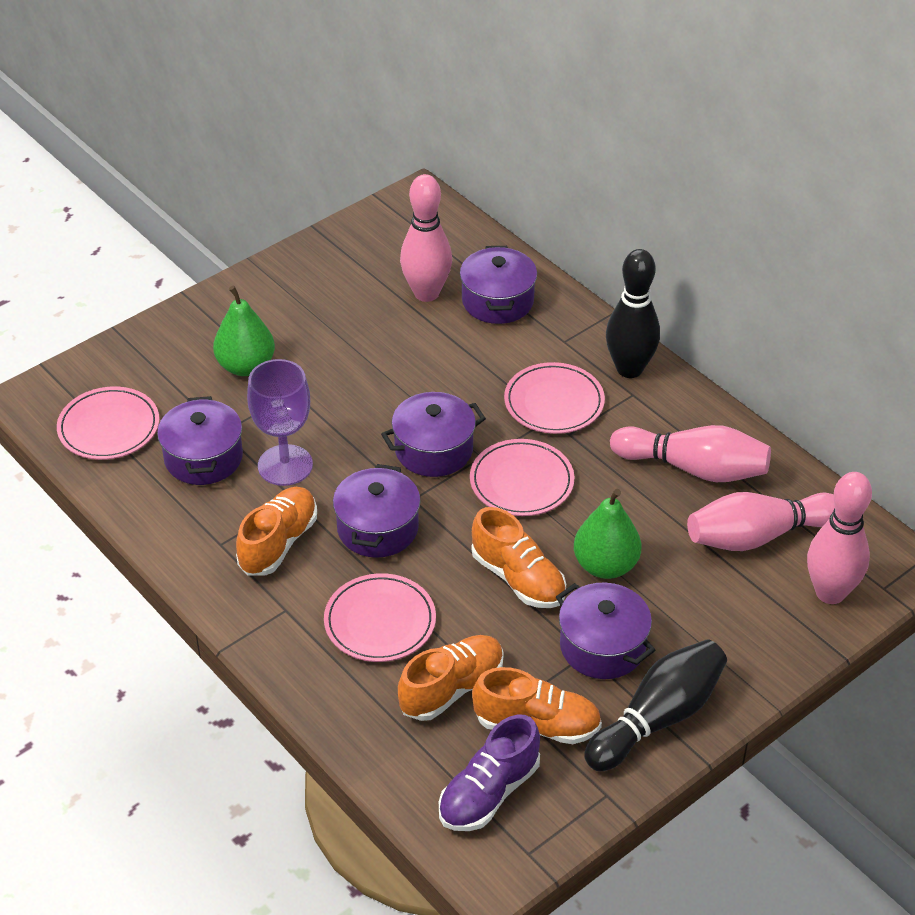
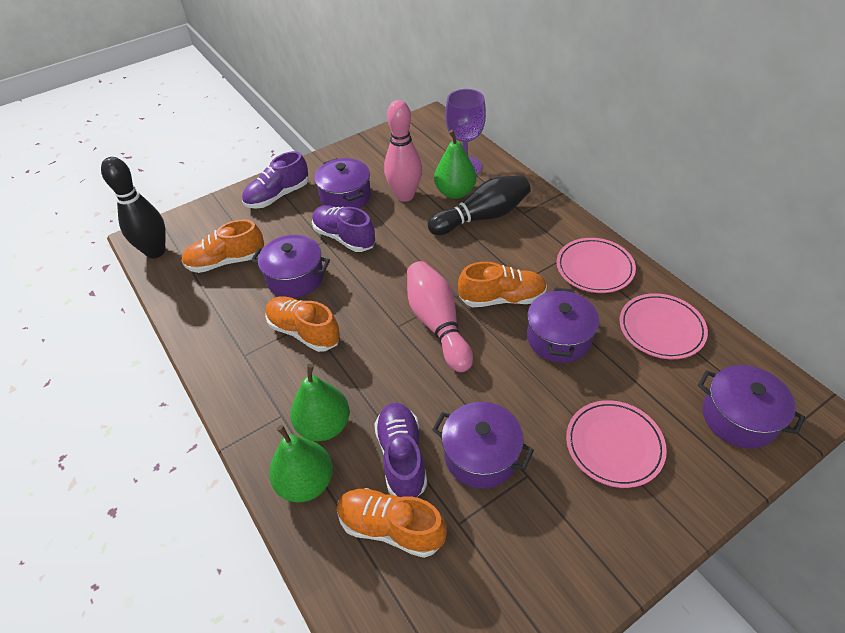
green pear: 2 -> 3
pink bowling pin: 4 -> 2
pink plate: 4 -> 3
purple shoe: 1 -> 3

